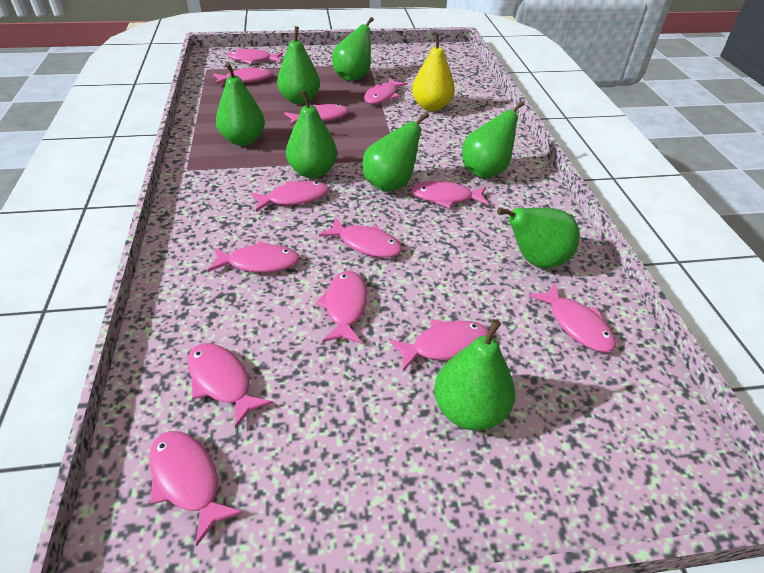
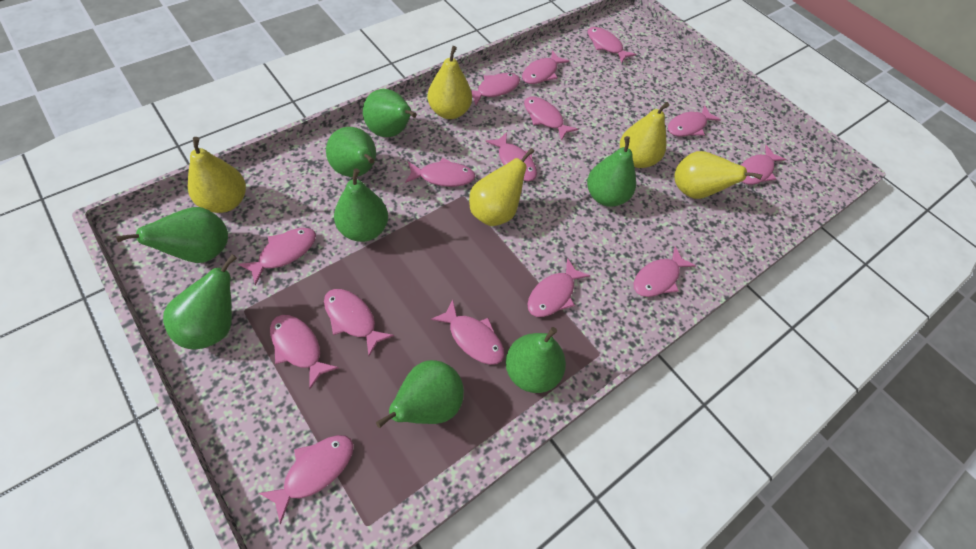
pink fish: 13 -> 15
yellow pear: 1 -> 5

